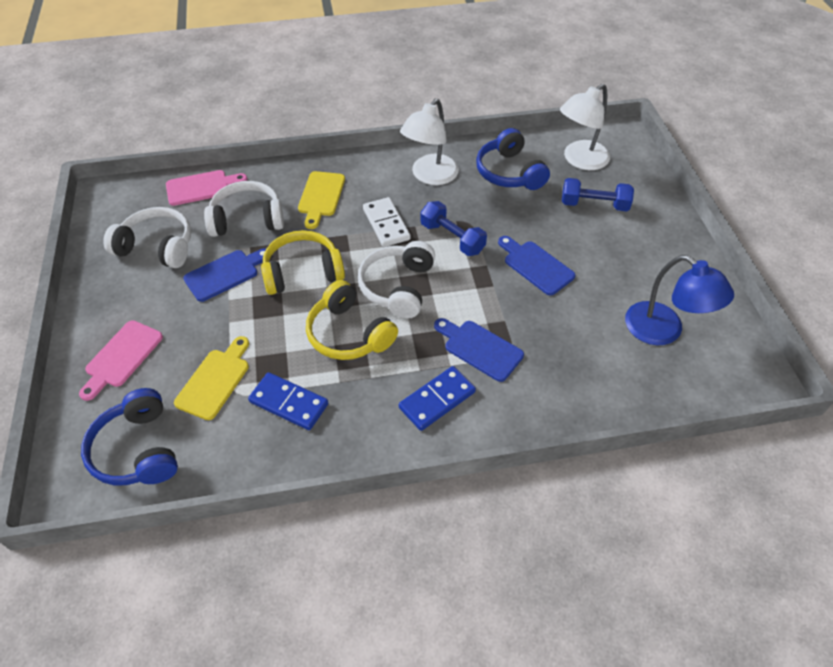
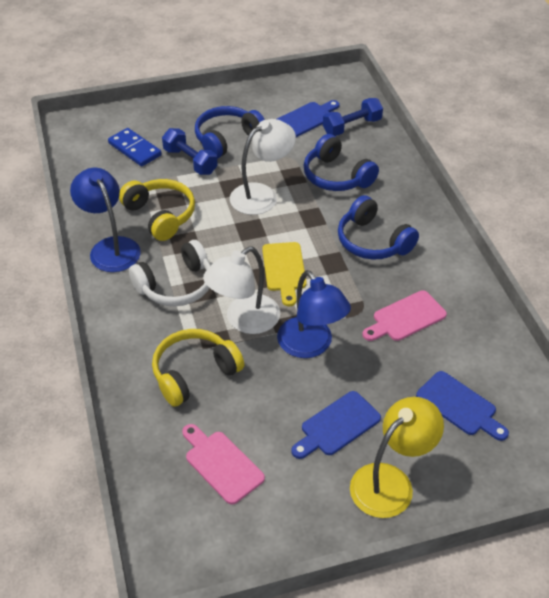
blue domino: 2 -> 1
blue headphones: 2 -> 3
blue lamp: 1 -> 2
white domino: 1 -> 0
white headphones: 3 -> 1
yellow cutting board: 2 -> 1
yellow lamp: 0 -> 1

